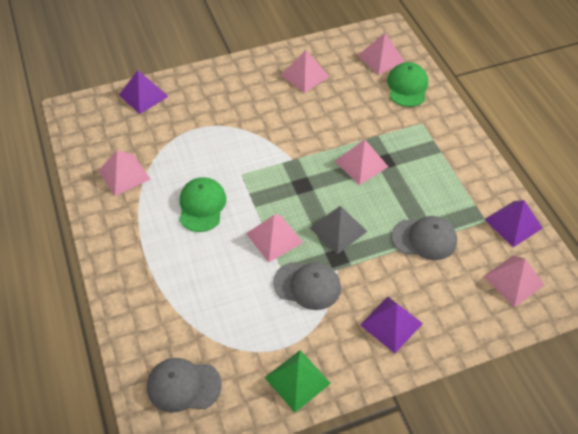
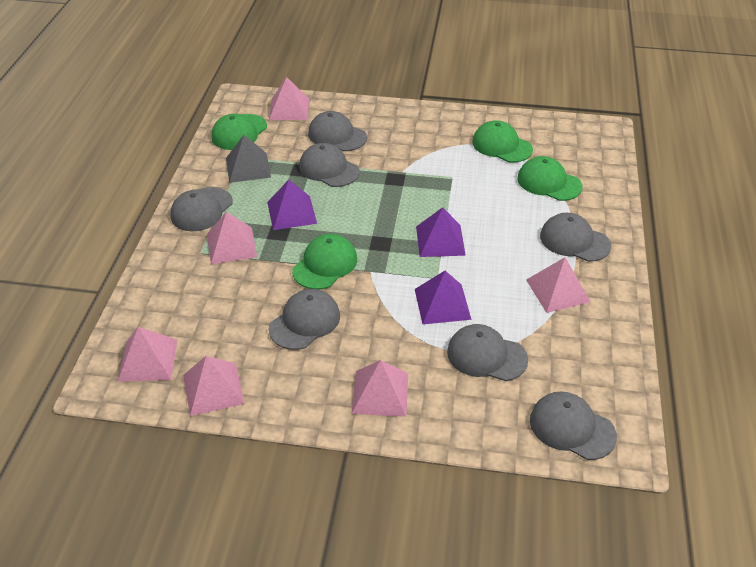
green cap: 2 -> 4
green pyramid: 1 -> 0
grey cap: 3 -> 7

